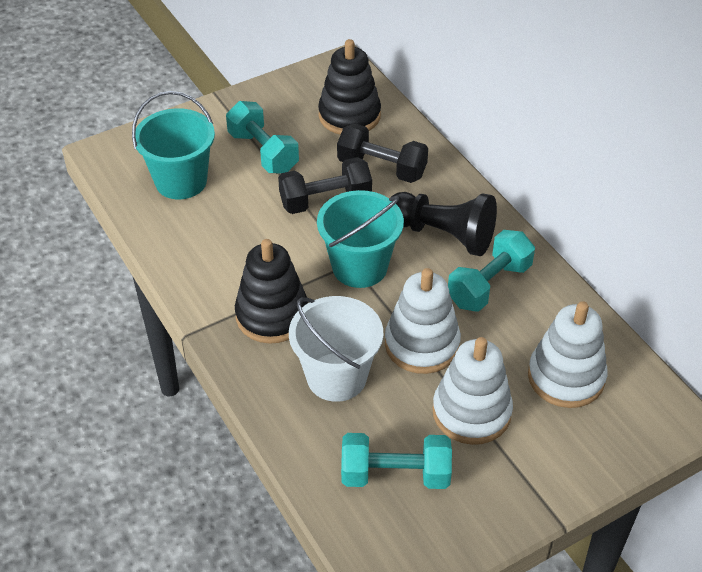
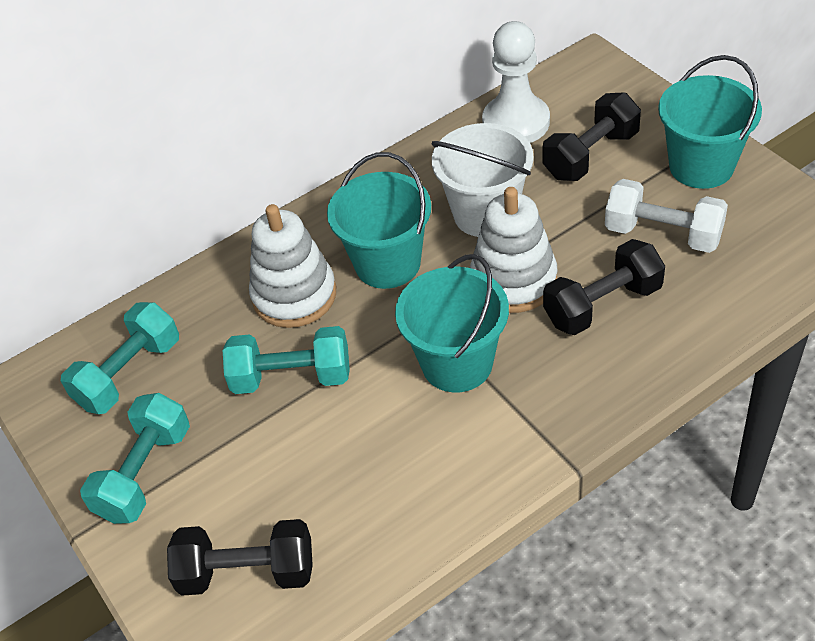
black dumbbell: 2 -> 3
black pawn: 1 -> 0
black stacking toy: 2 -> 0
turquoise bucket: 2 -> 3
white dumbbell: 0 -> 1
white pawn: 0 -> 1
white stacking toy: 3 -> 2

